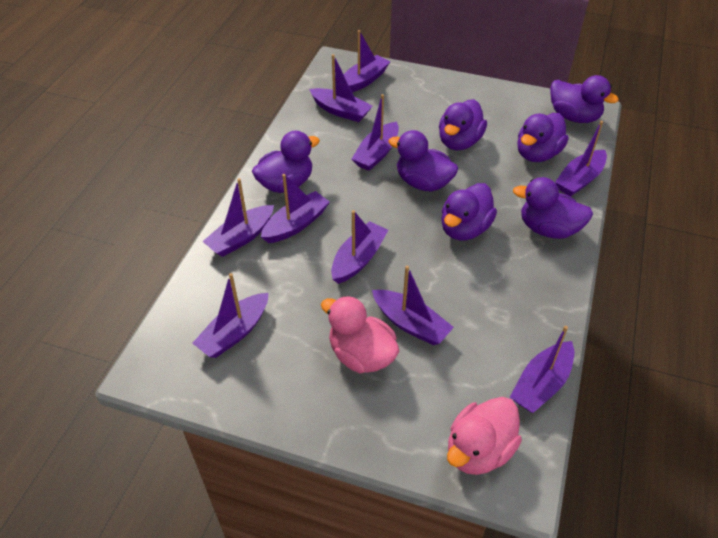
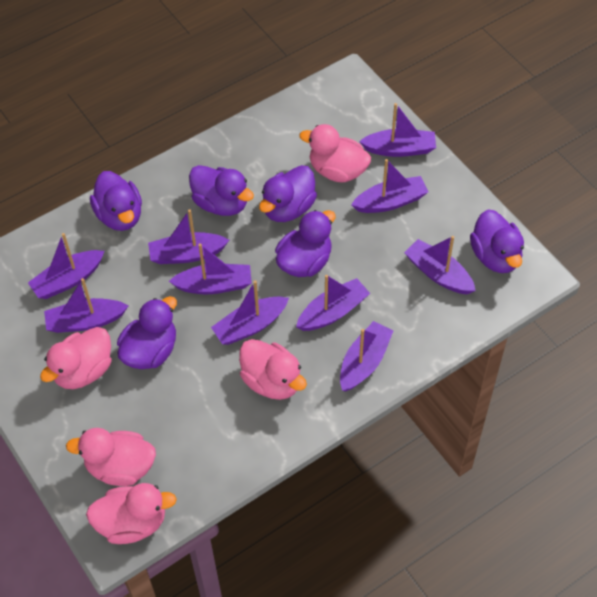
pink duck: 2 -> 5
purple duck: 7 -> 6

